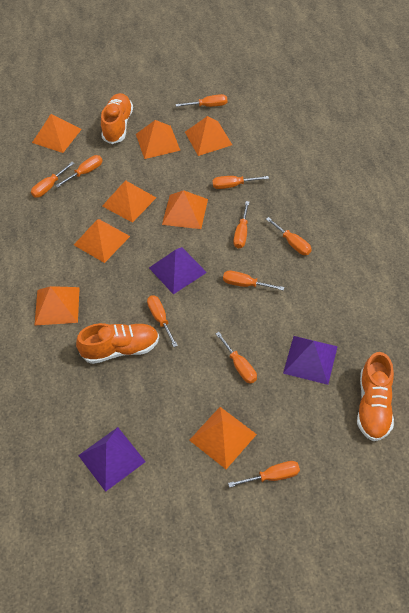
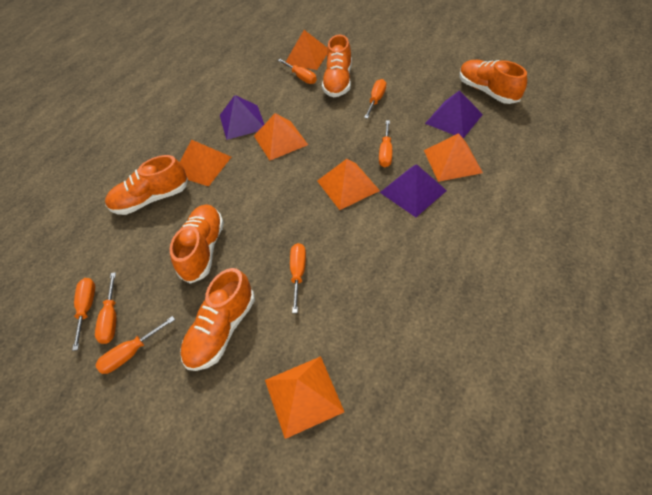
orange pyramid: 8 -> 6
orange screwdriver: 10 -> 7
orange shoe: 3 -> 5

